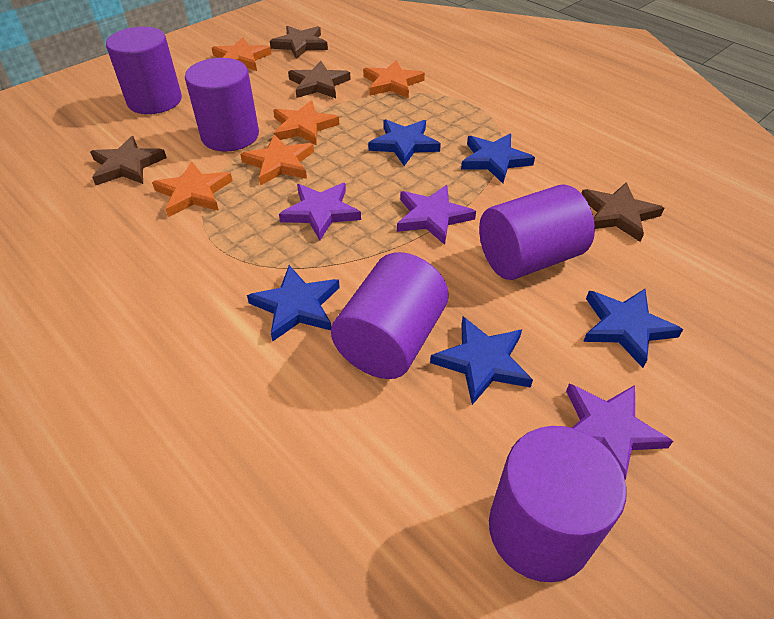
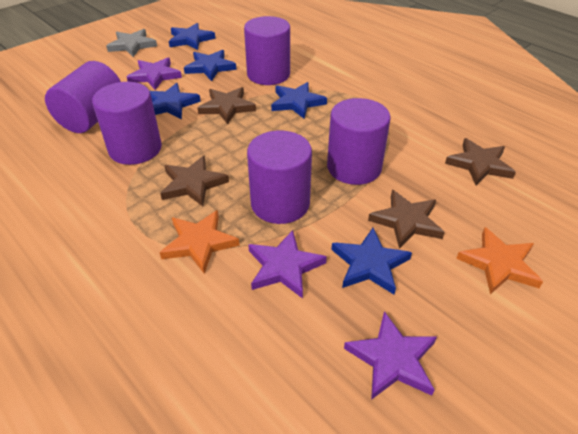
grey star: 0 -> 1
orange star: 5 -> 2

